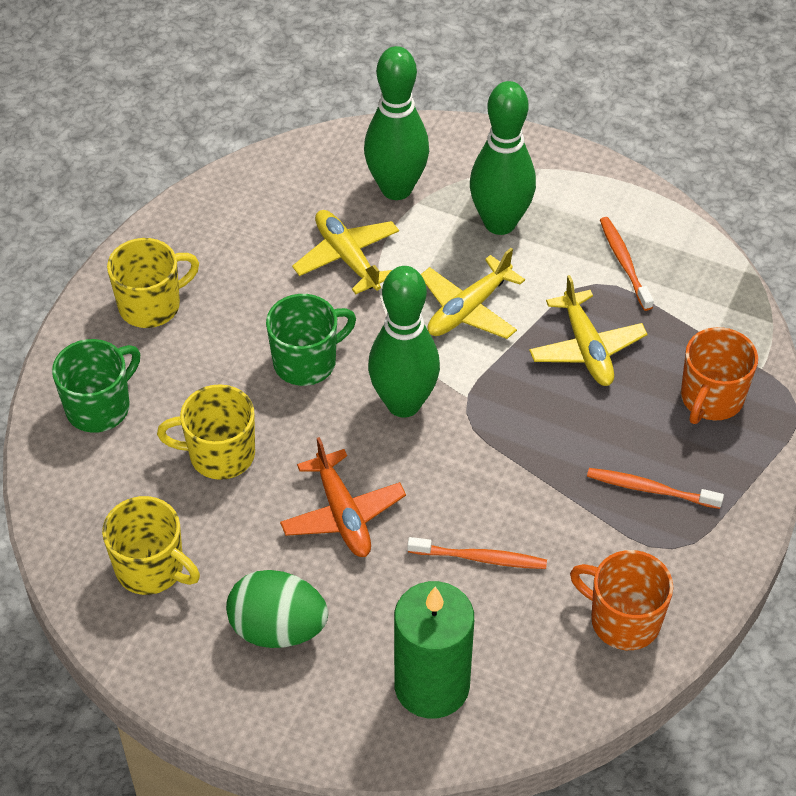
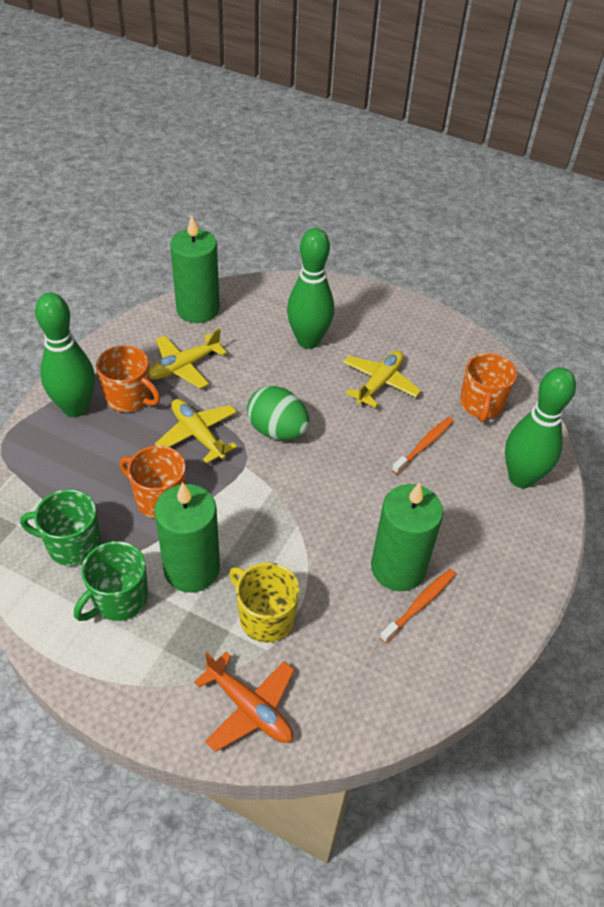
green candle: 1 -> 3
orange mug: 2 -> 3
orange toothbrush: 3 -> 2
yellow mug: 3 -> 1

